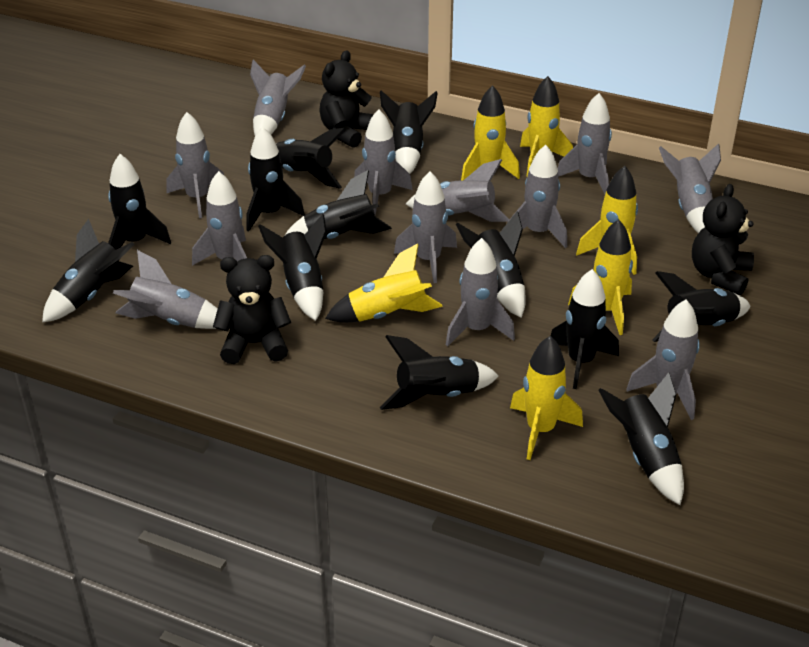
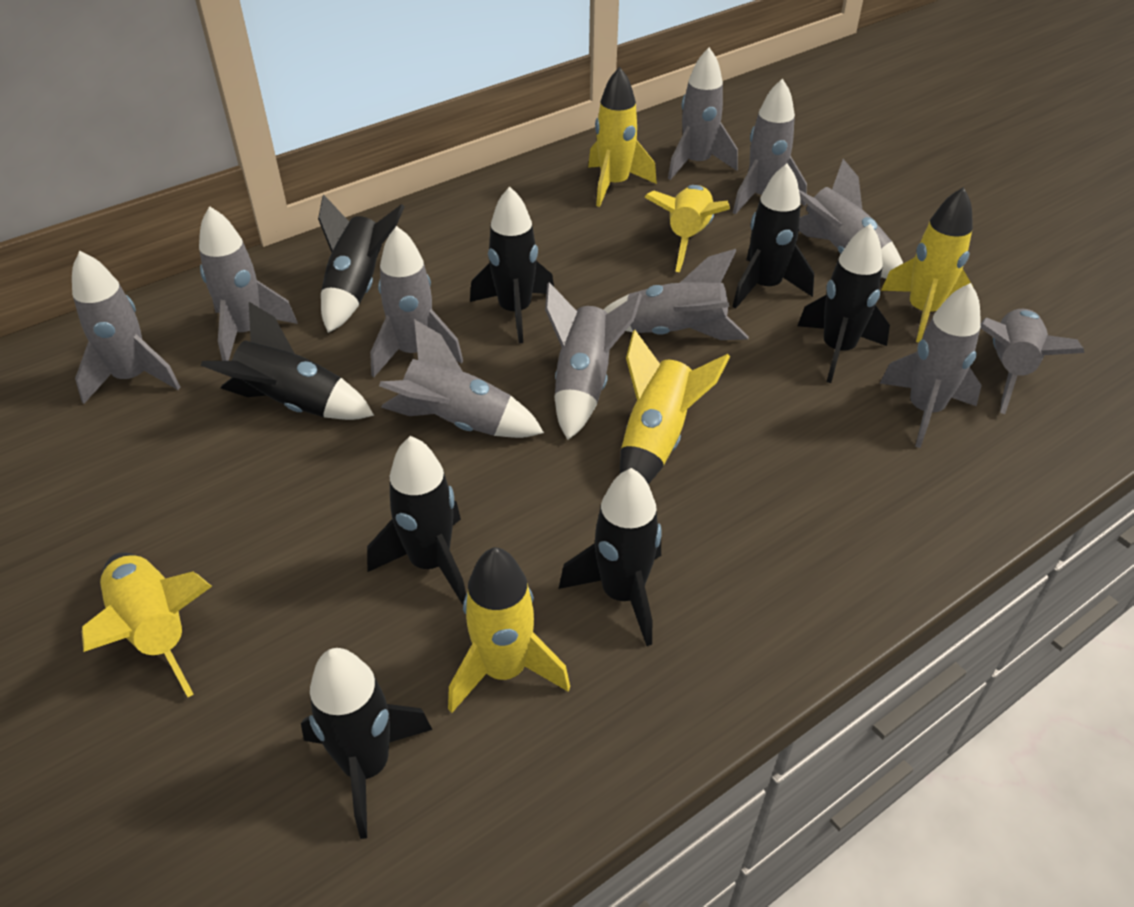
black rocket: 12 -> 8
black teddy bear: 3 -> 0
grey rocket: 12 -> 11

